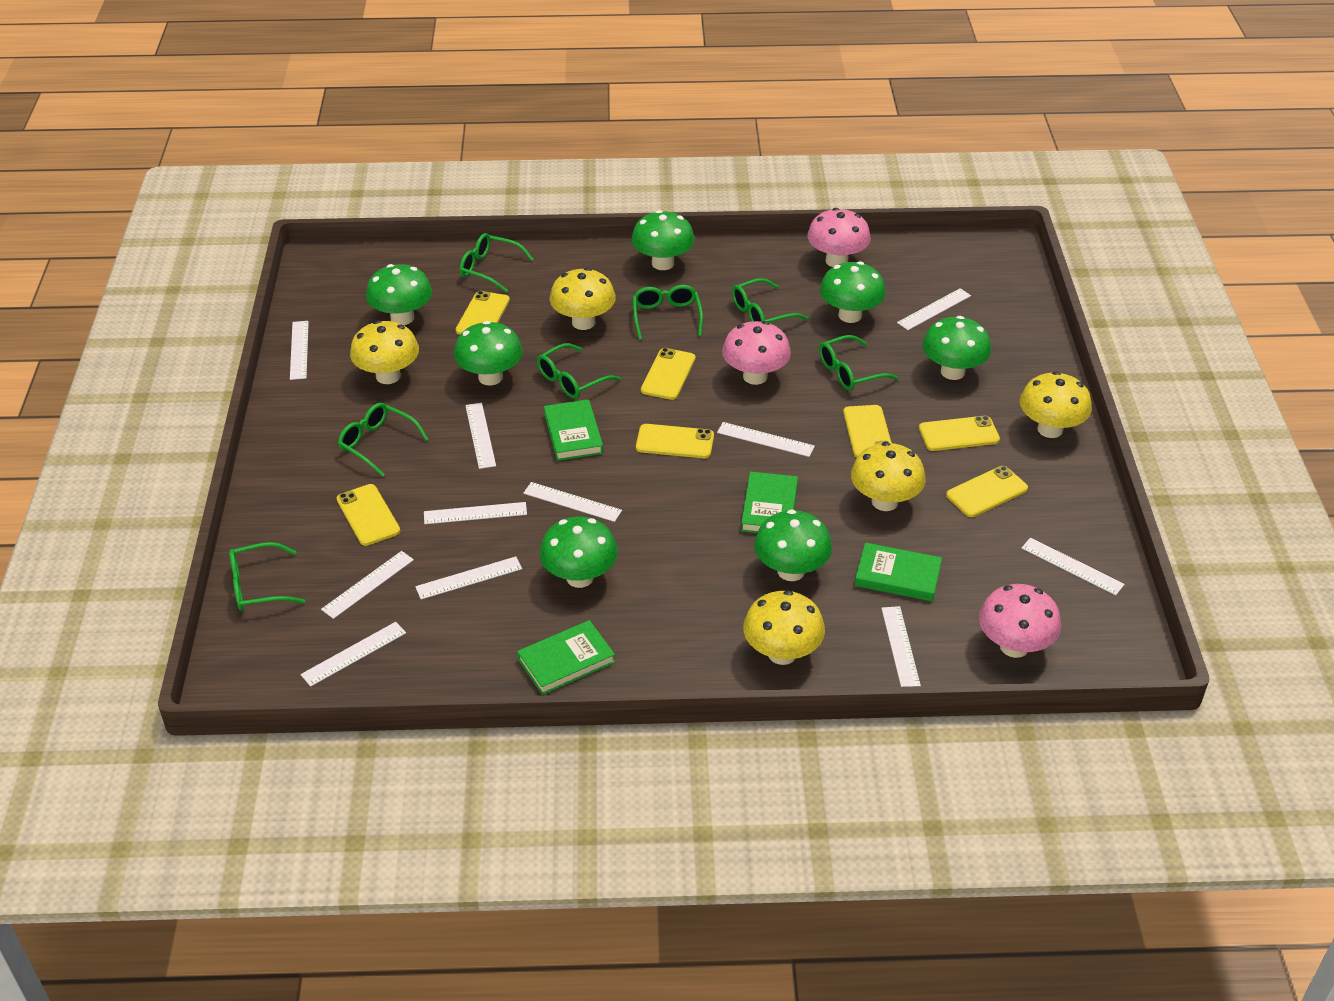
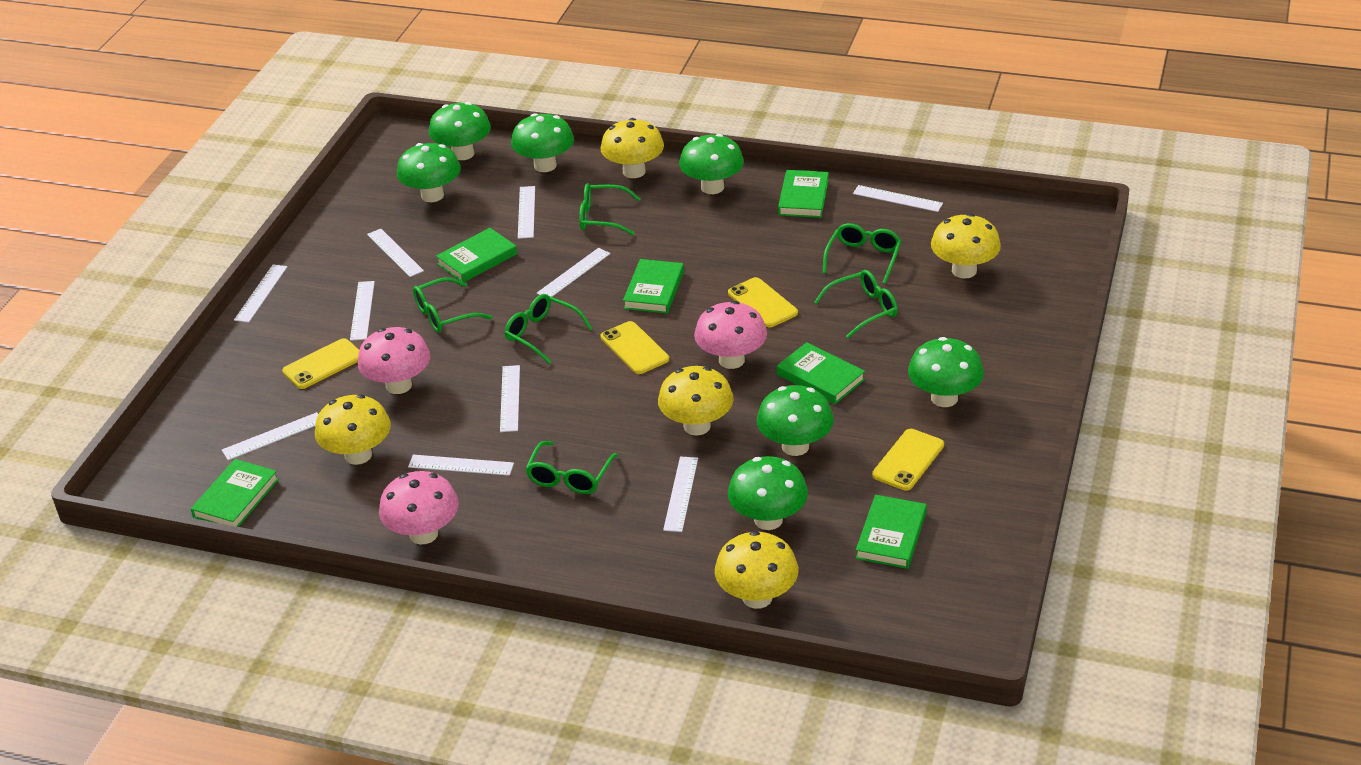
green book: 4 -> 6
green glasses: 7 -> 6
white ruler: 11 -> 10
yellow phone: 7 -> 4

